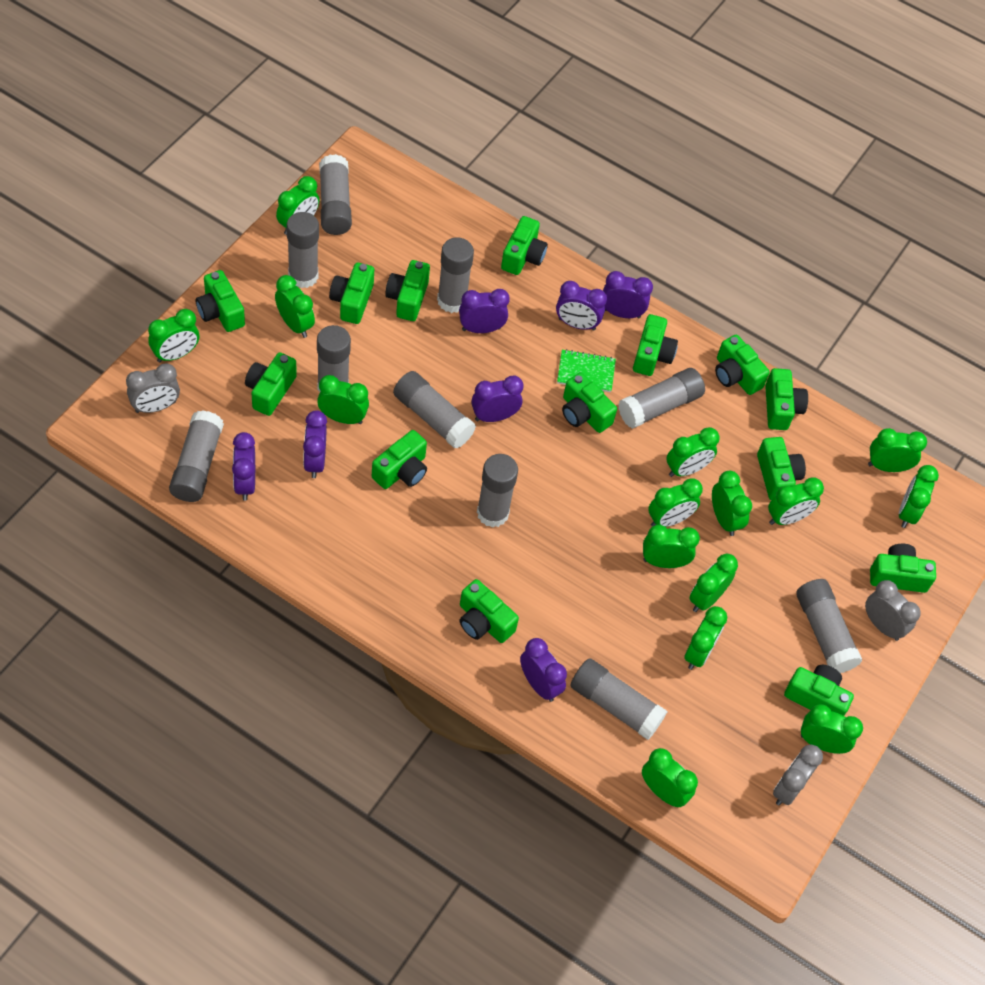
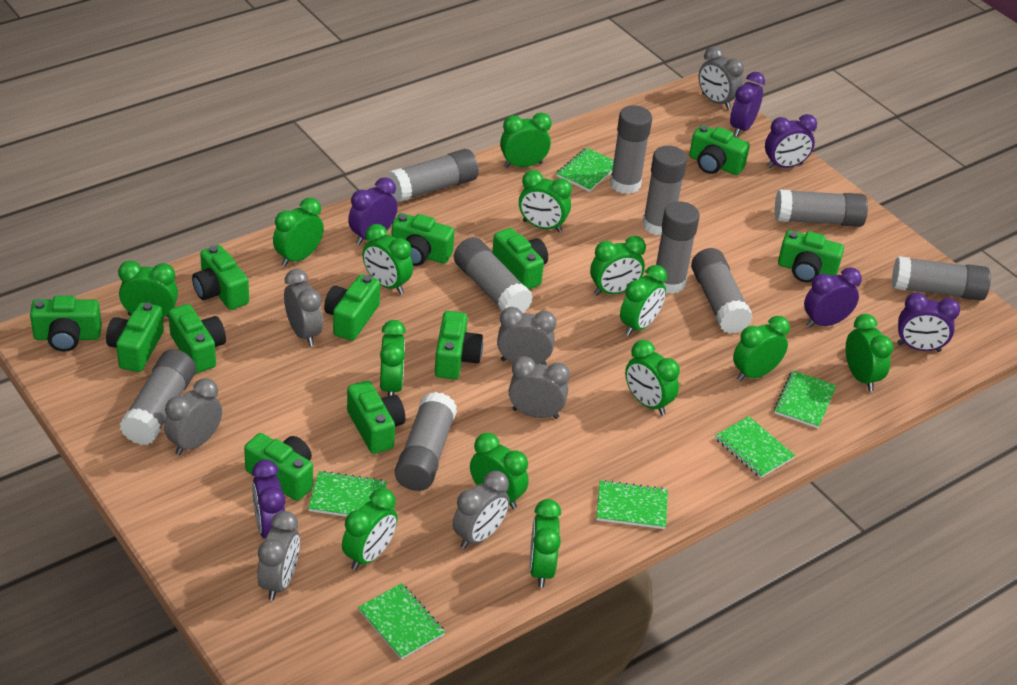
green camera: 14 -> 12
green clock: 15 -> 14
green notebook: 1 -> 6
grey clock: 3 -> 7
purple clock: 7 -> 6

